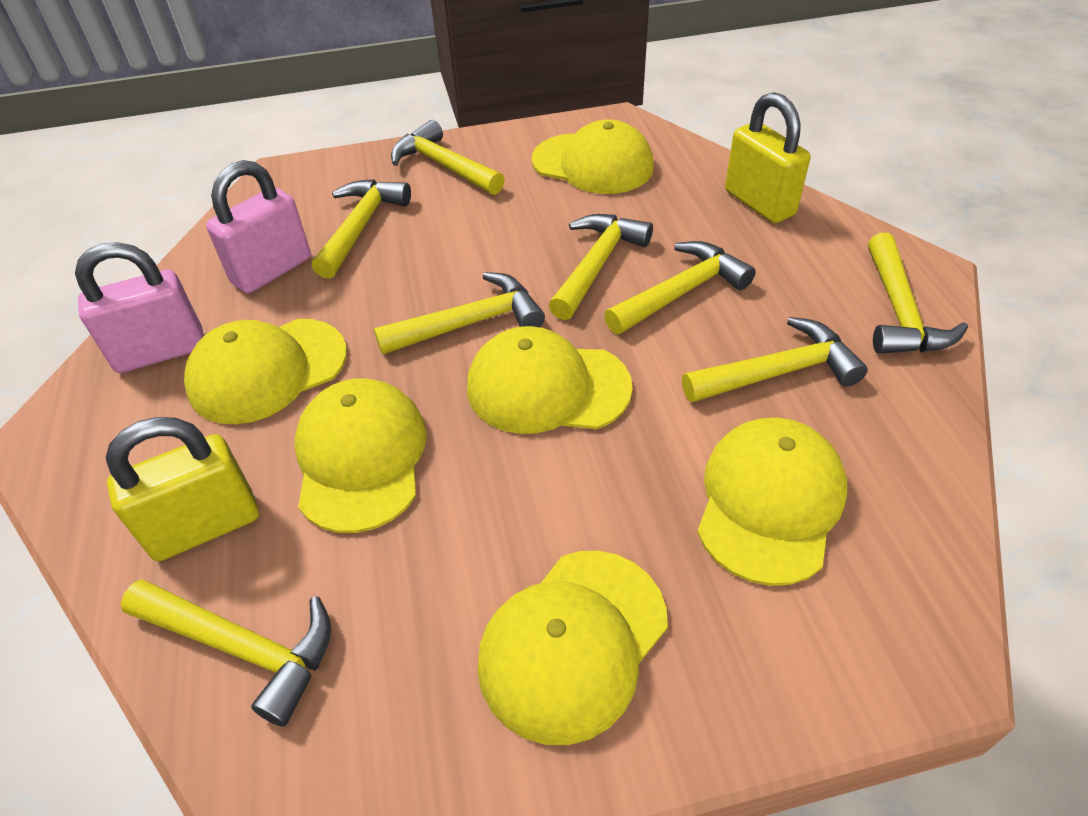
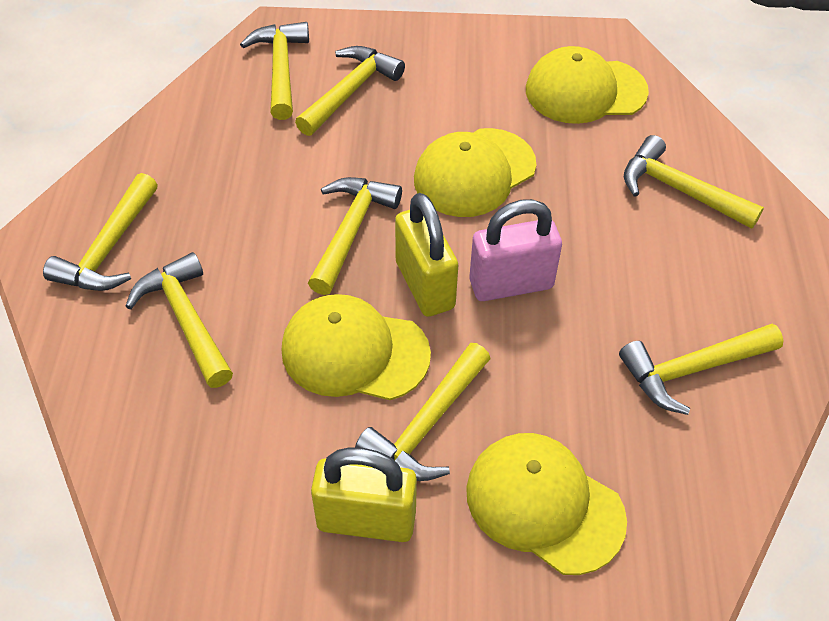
pink padlock: 2 -> 1
yellow cap: 6 -> 4

